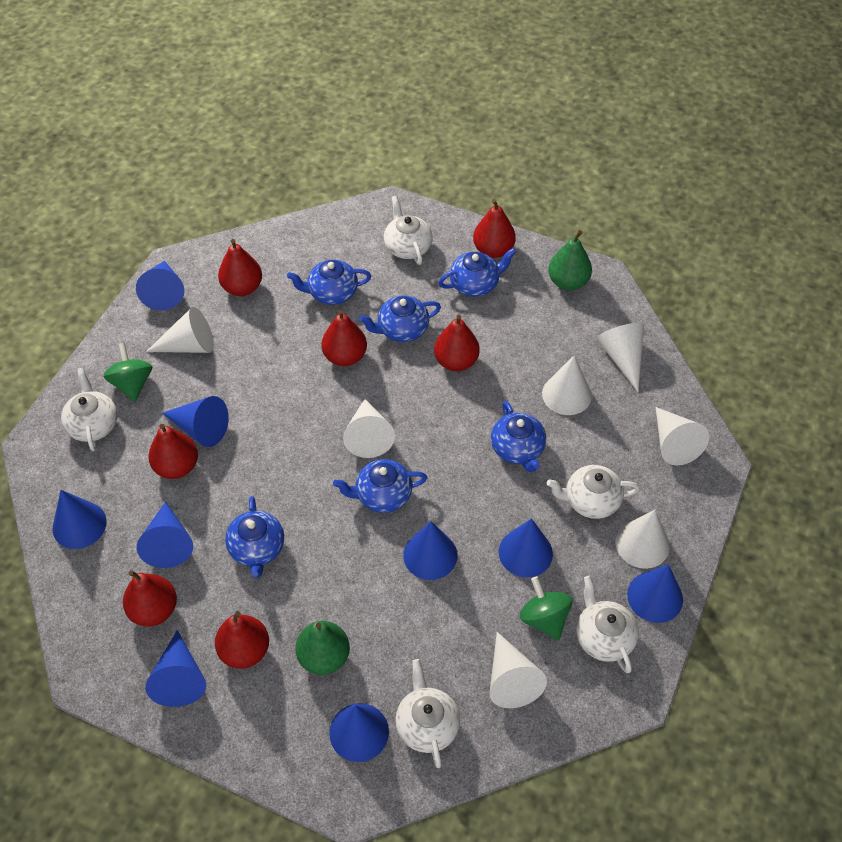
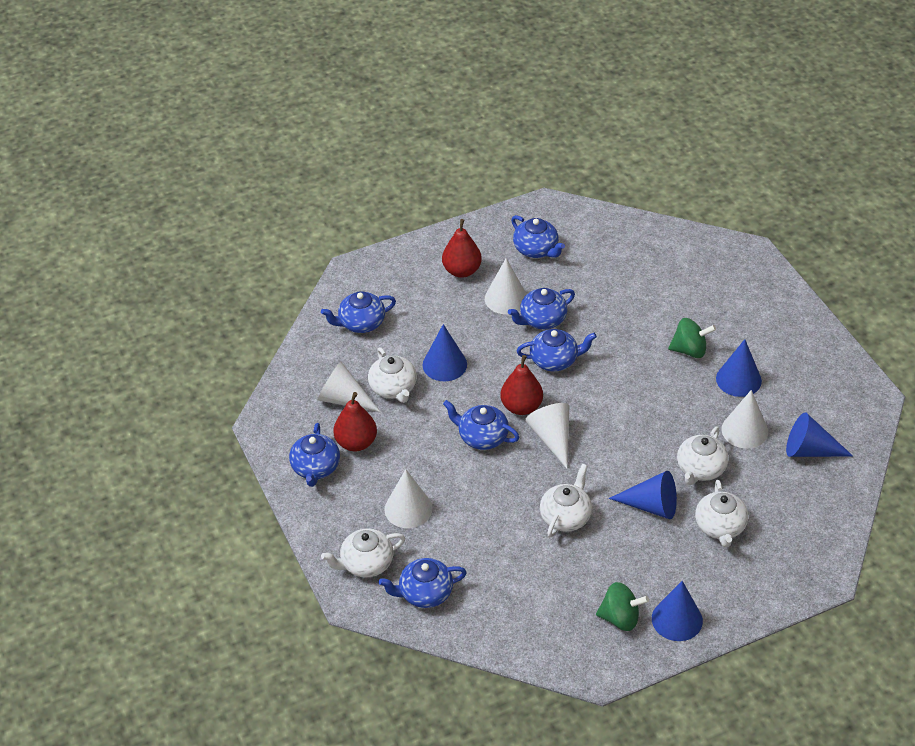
blue cone: 9 -> 5
blue teapot: 6 -> 7
green pear: 2 -> 0
red pear: 7 -> 3
white cone: 7 -> 5

